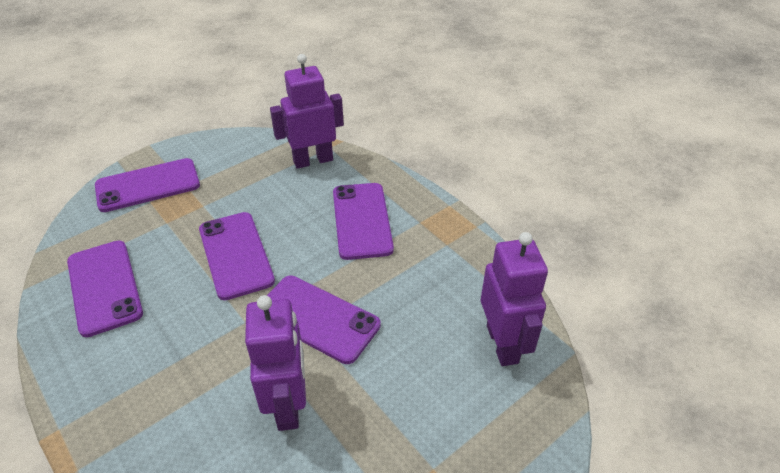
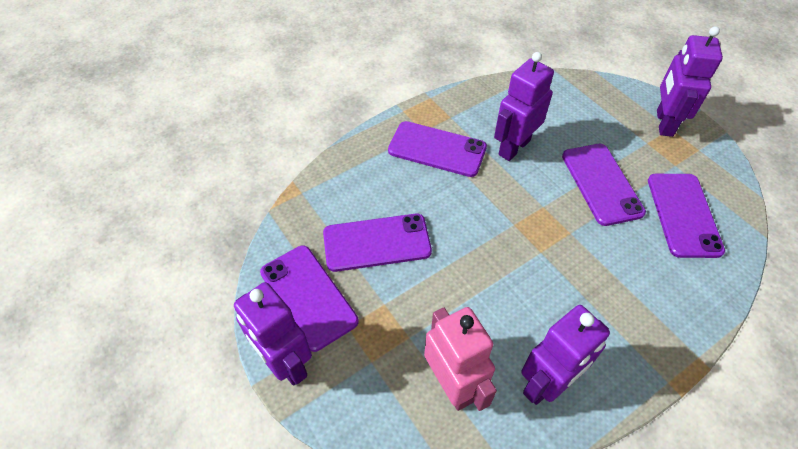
pink robot: 0 -> 1
purple robot: 3 -> 4

